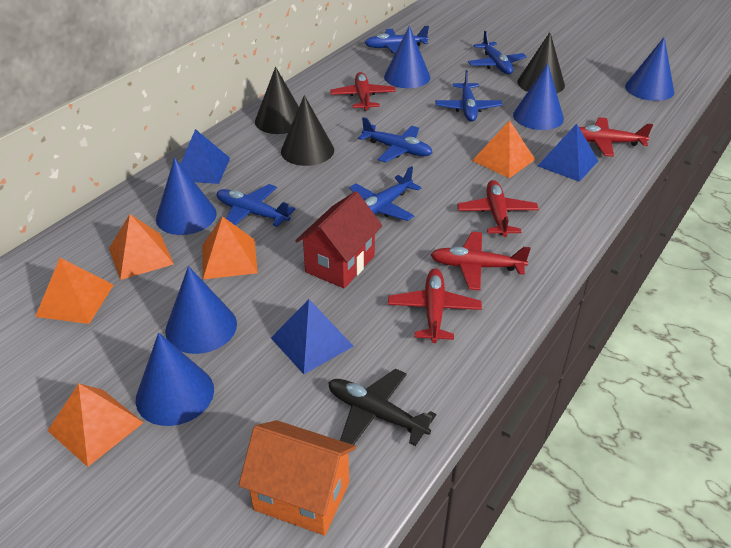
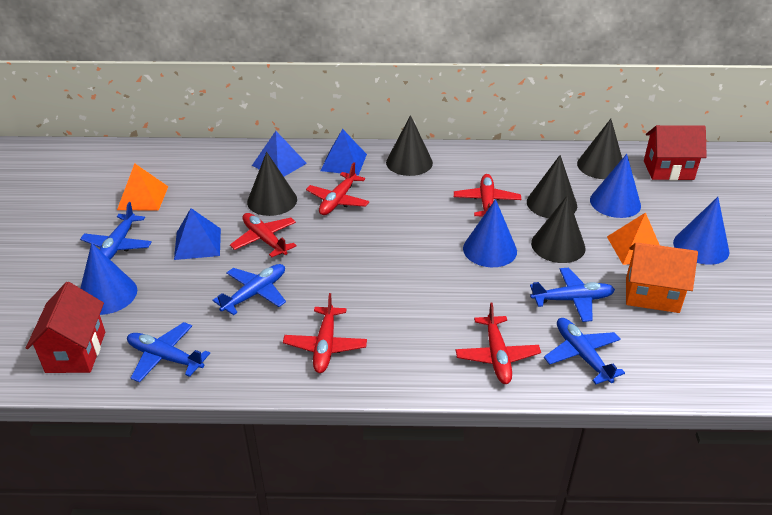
black cone: 3 -> 5
black plane: 1 -> 0
blue cone: 6 -> 4
blue plane: 6 -> 5
orange pyramid: 5 -> 2
red house: 1 -> 2

